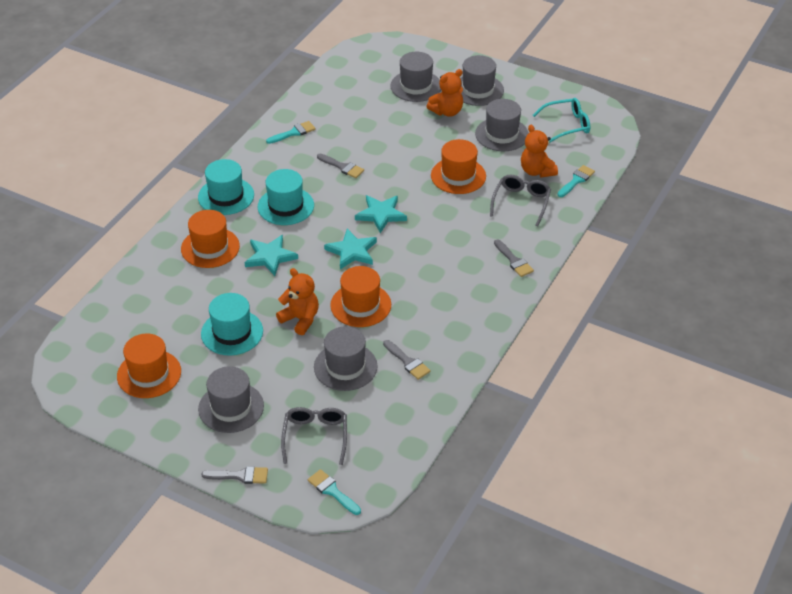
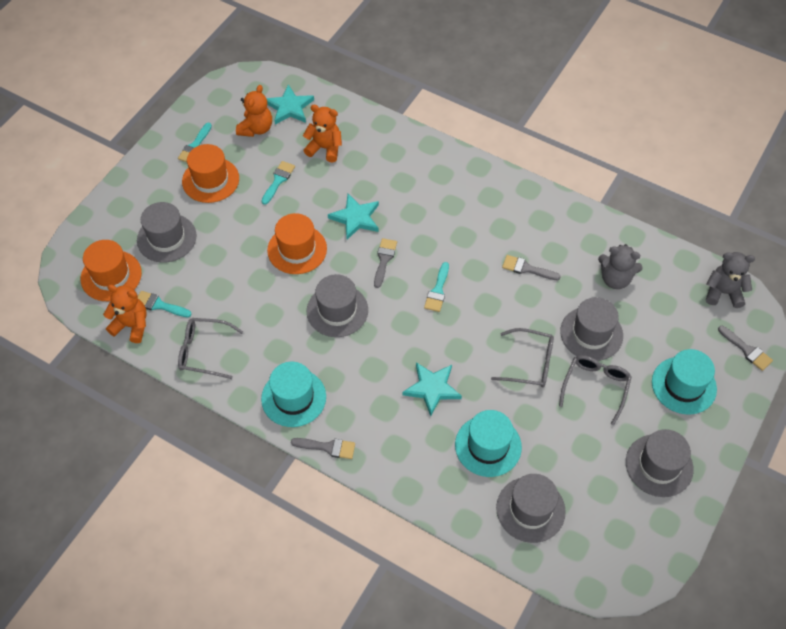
grey glasses: 2 -> 3
grey teddy bear: 0 -> 2
orange hat: 4 -> 3
turquoise brush: 3 -> 4
turquoise glasses: 1 -> 0

